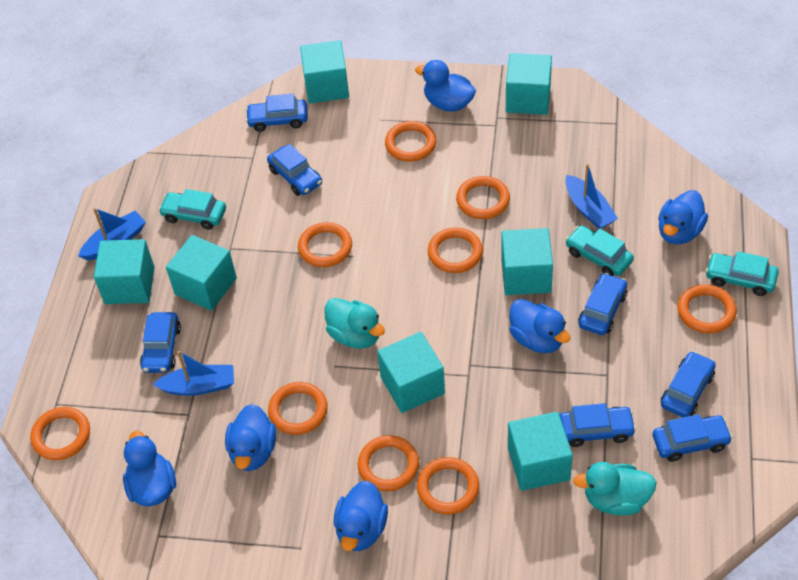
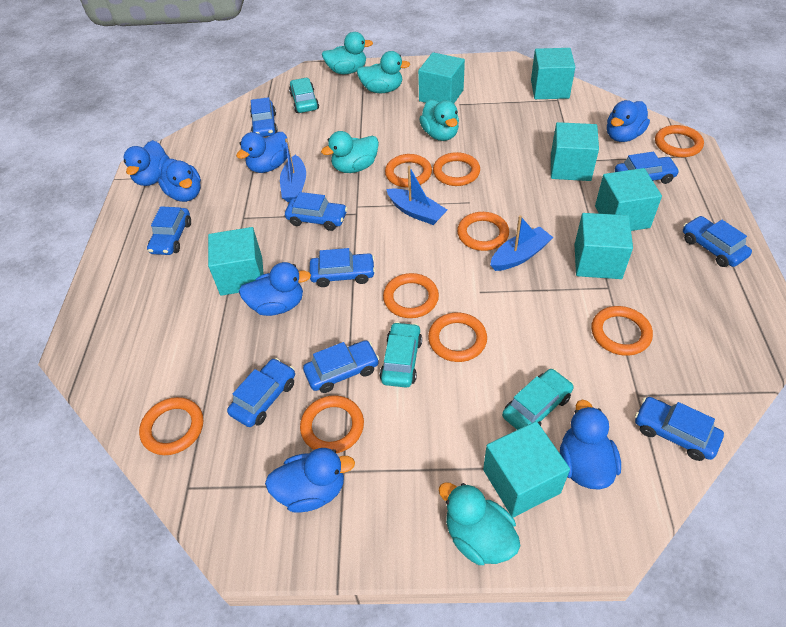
blue car: 7 -> 9
blue duck: 6 -> 7
turquoise duck: 2 -> 5

